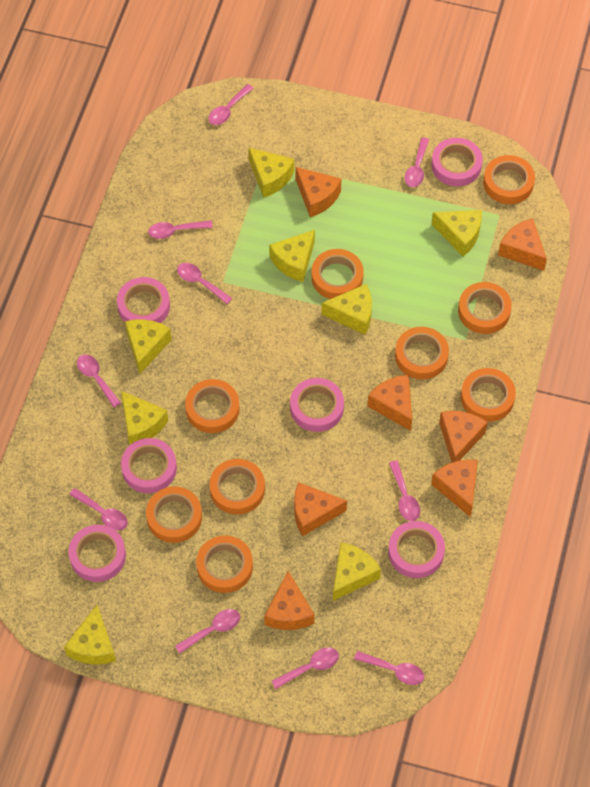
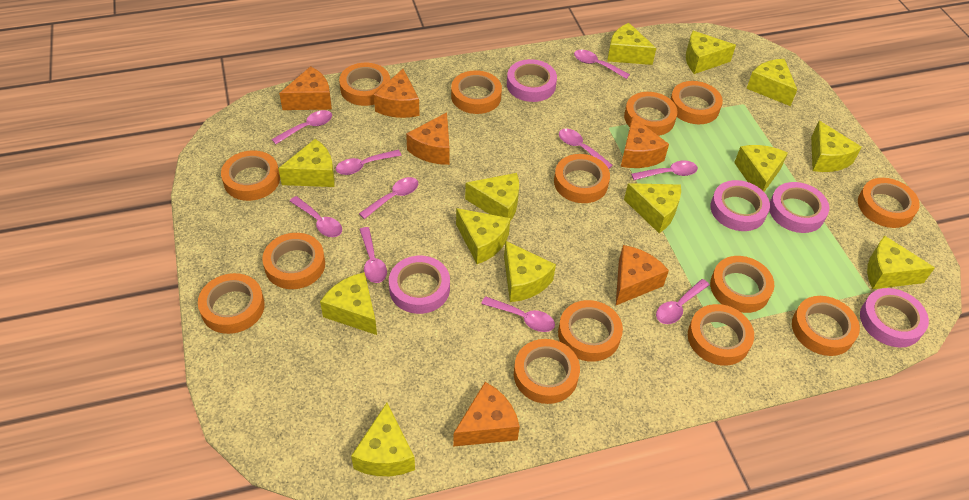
orange cheese: 7 -> 6
orange tape: 9 -> 14
pink tape: 6 -> 5
yellow cheese: 8 -> 13

